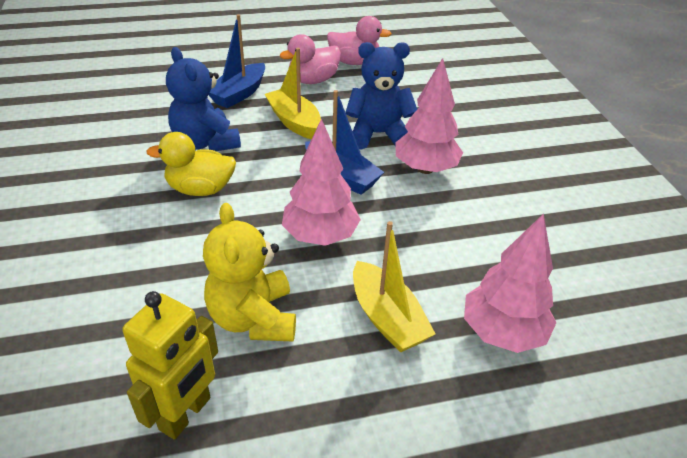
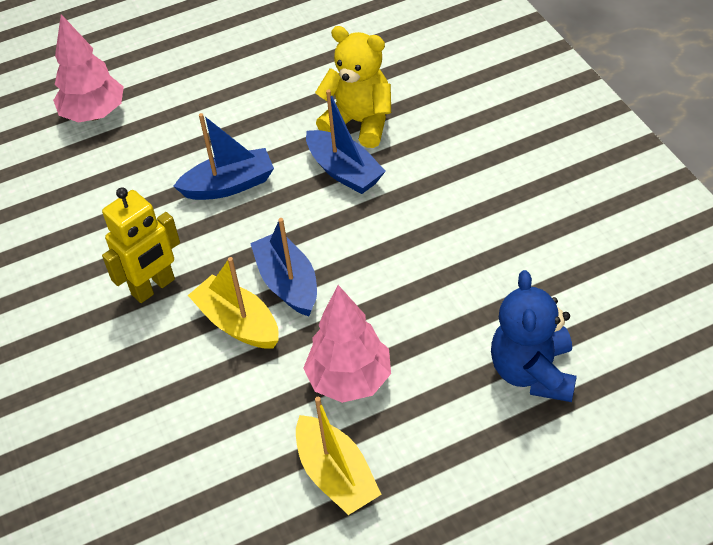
blue boat: 2 -> 3
blue teddy bear: 2 -> 1
pink duck: 2 -> 0
pink tree: 3 -> 2
yellow duck: 1 -> 0

